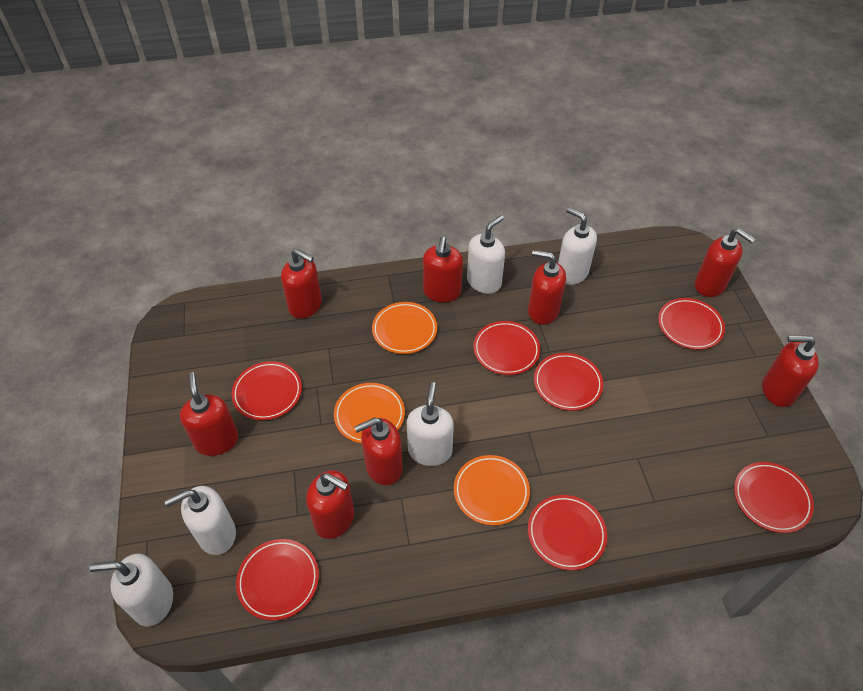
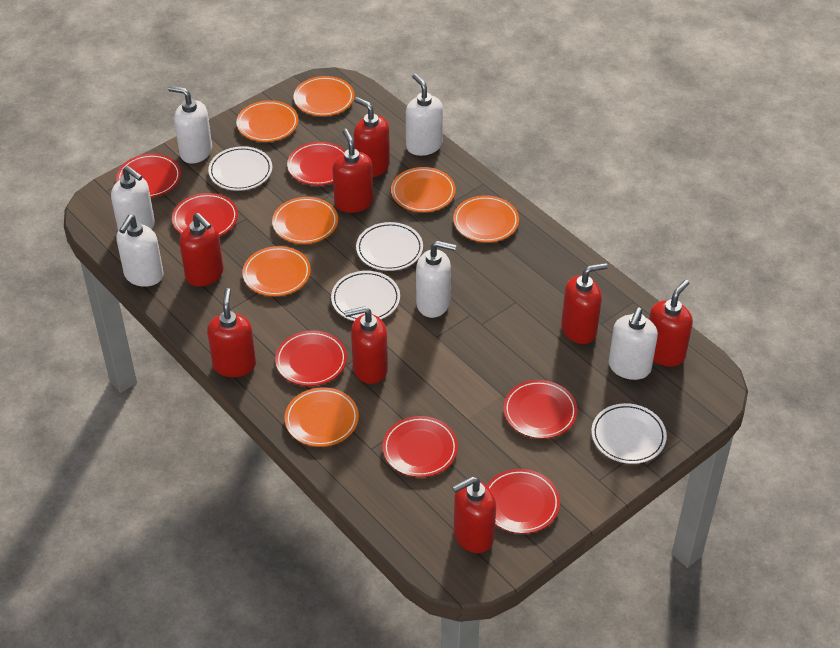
orange plate: 3 -> 7
white plate: 0 -> 4
white soap dispenser: 5 -> 6

